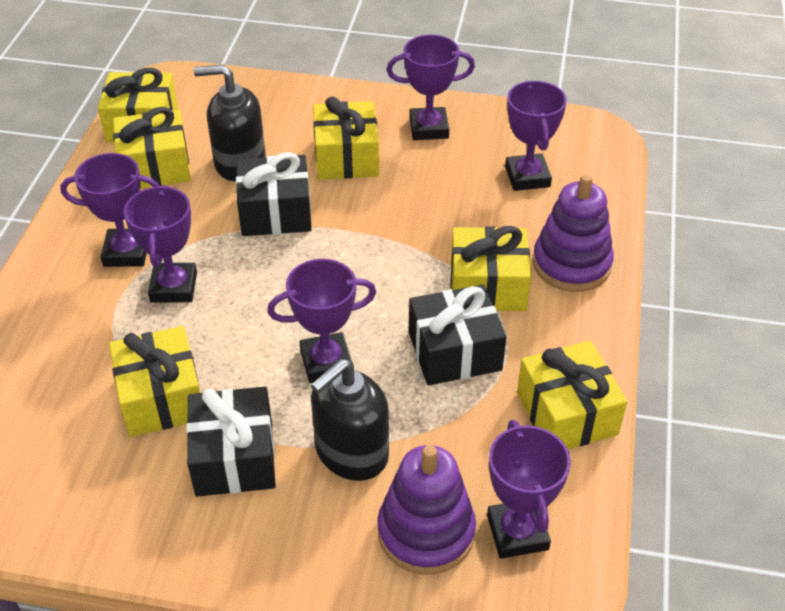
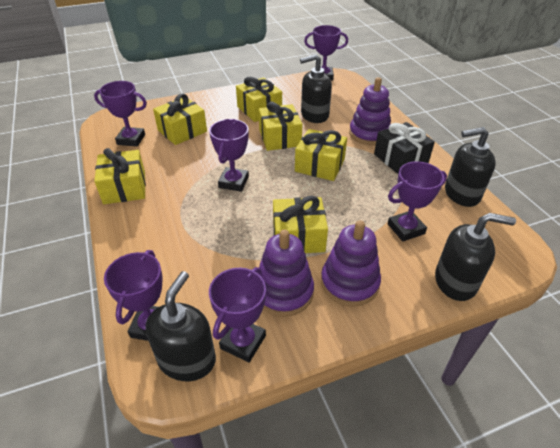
black gift: 3 -> 1
black soap dispenser: 2 -> 4
purple stacking toy: 2 -> 3

